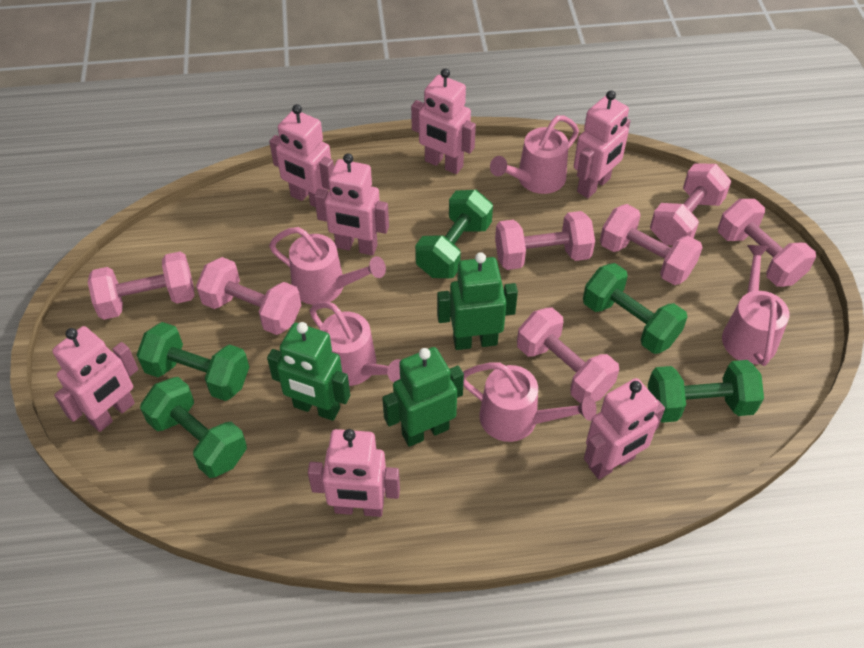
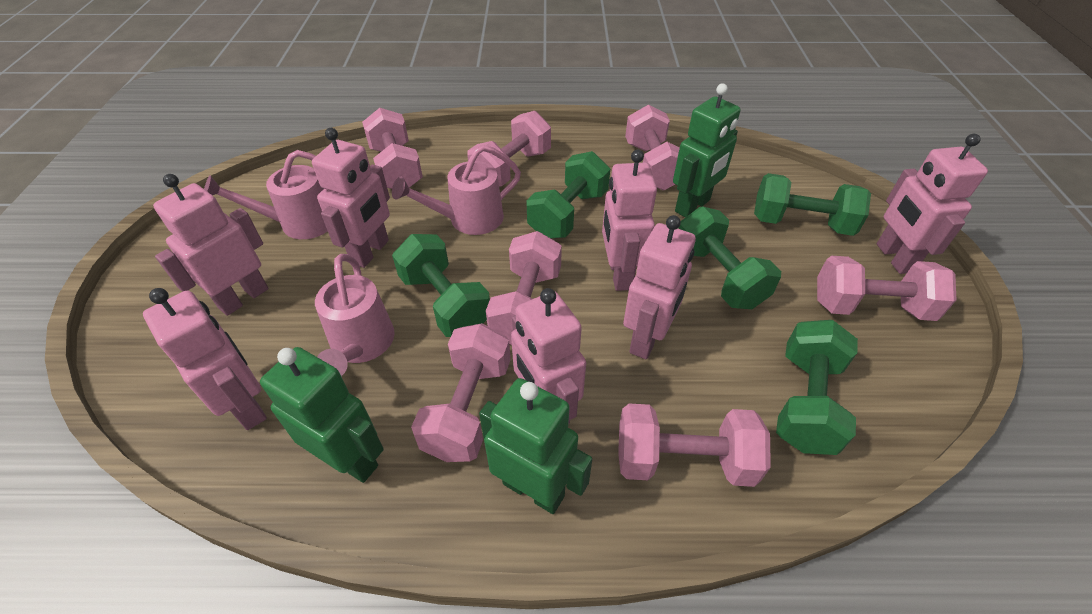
pink watering can: 5 -> 3

